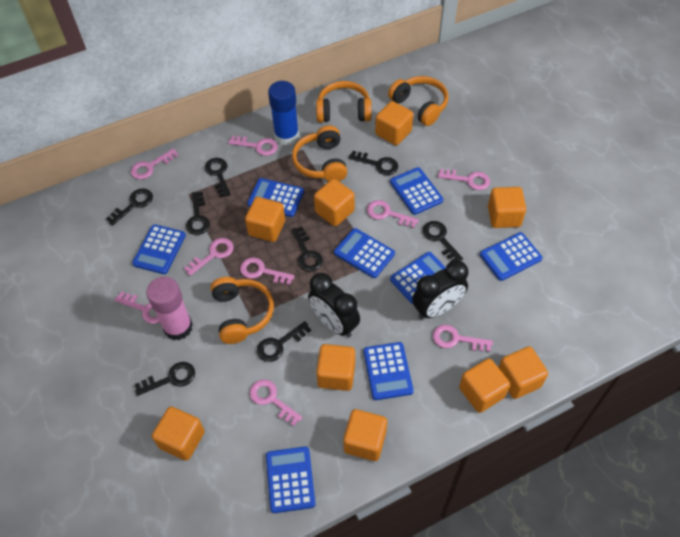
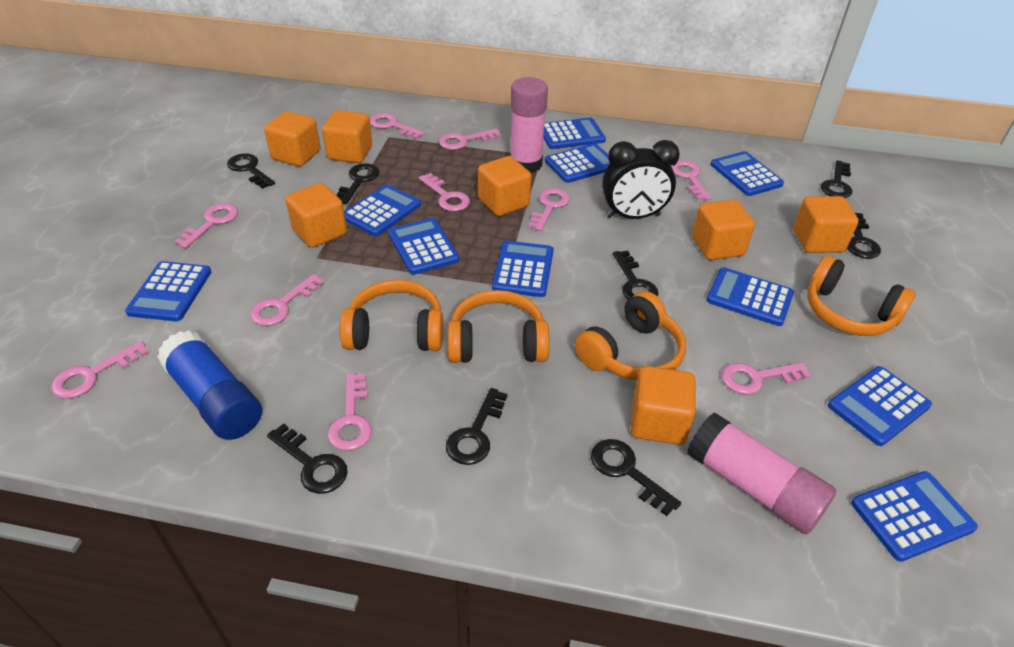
black clock: 2 -> 1
blue calculator: 8 -> 10
orange cube: 9 -> 7
pink glue stick: 1 -> 2
pink key: 9 -> 10

